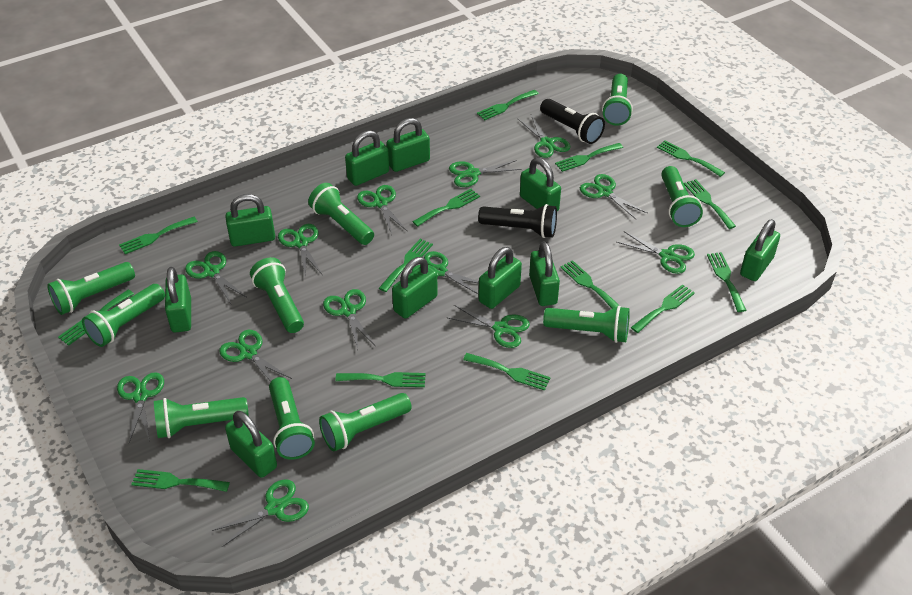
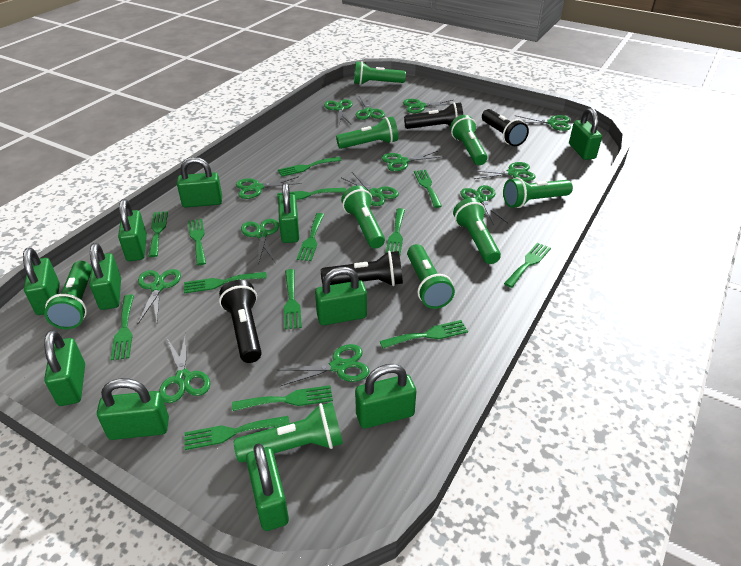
black flashlight: 2 -> 4
green flashlight: 10 -> 9
green padlock: 10 -> 11

